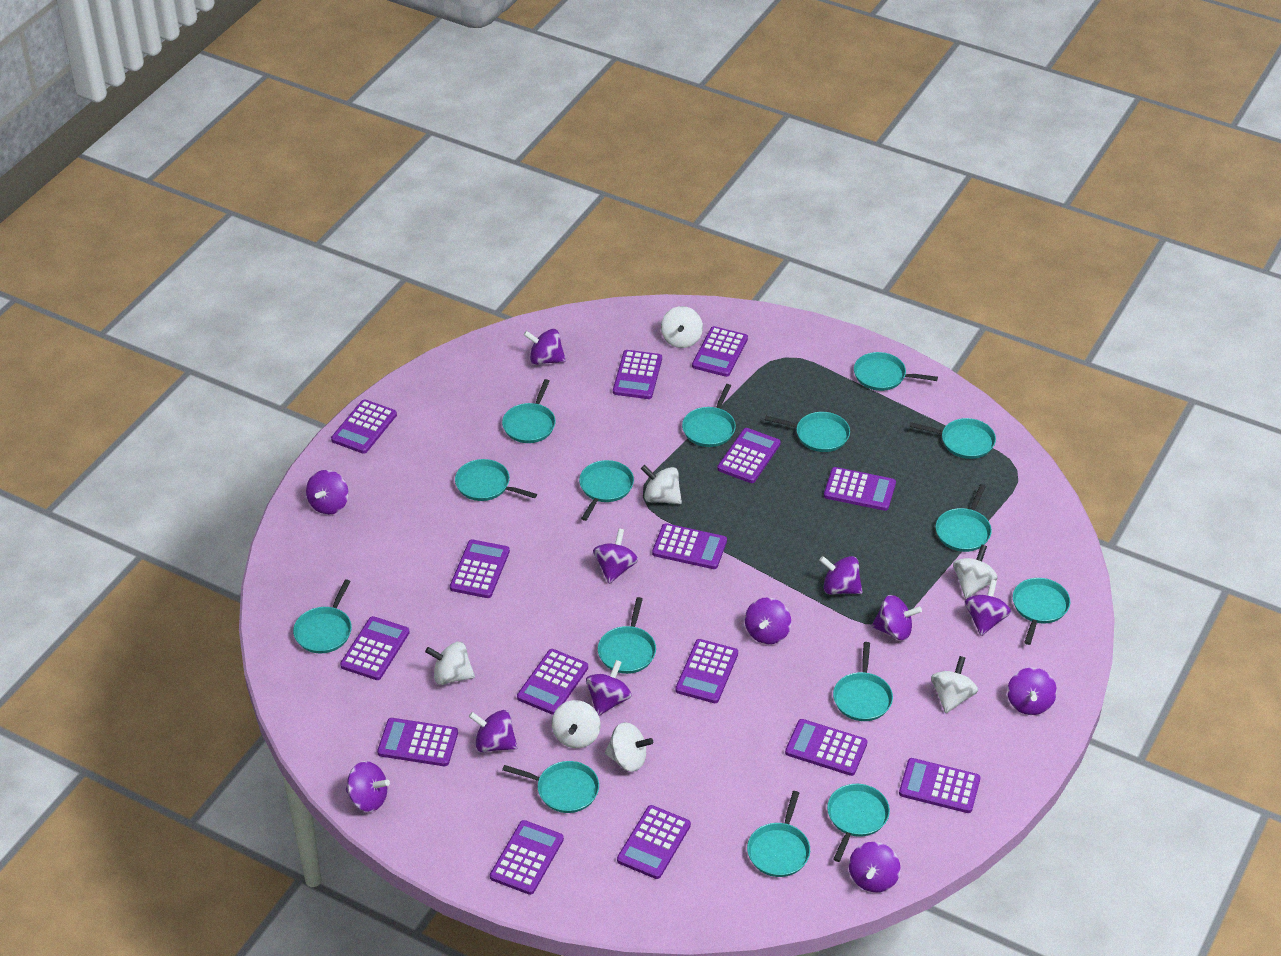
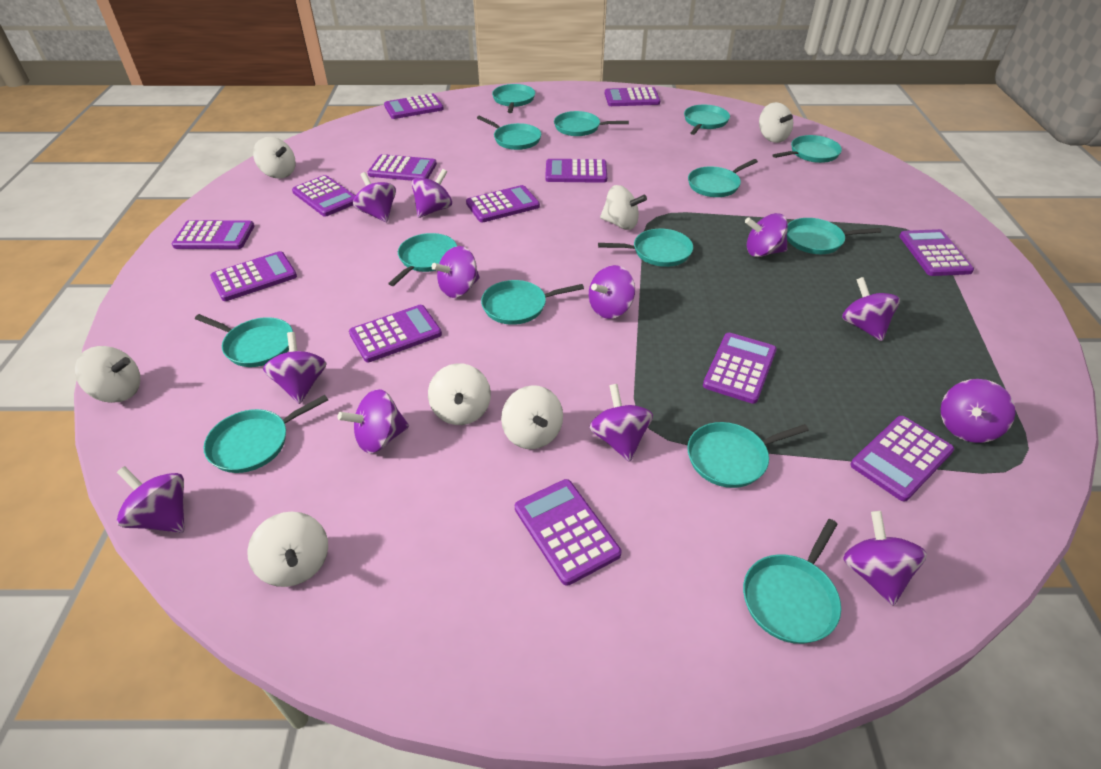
purple calculator: 15 -> 13
turquoise pan: 15 -> 14

